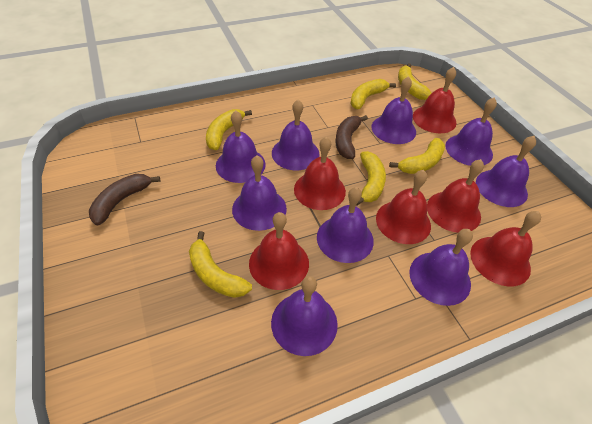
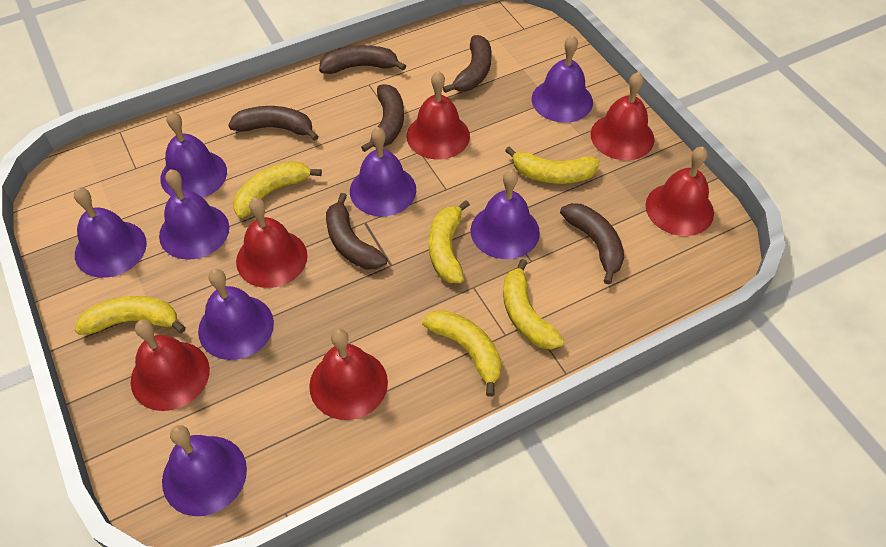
brown banana: 2 -> 6
purple bell: 9 -> 8

